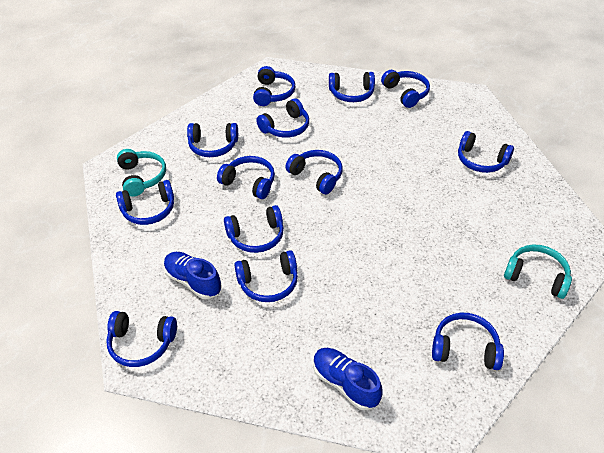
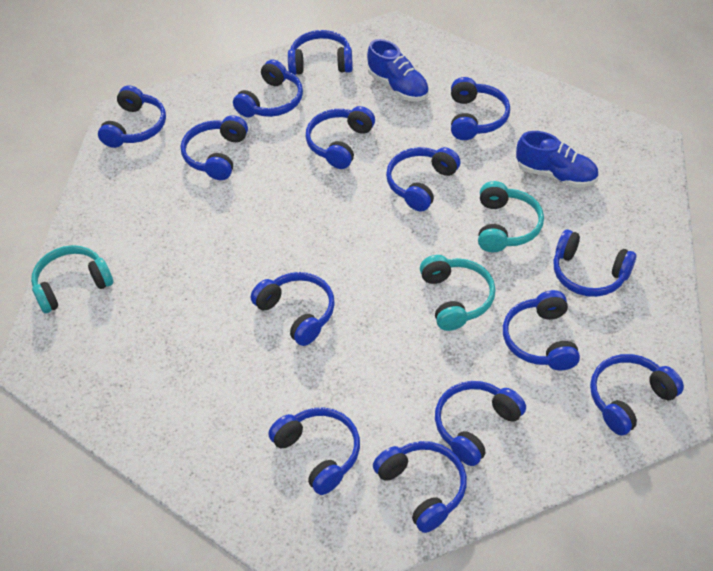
blue headphones: 13 -> 14
turquoise headphones: 2 -> 3

